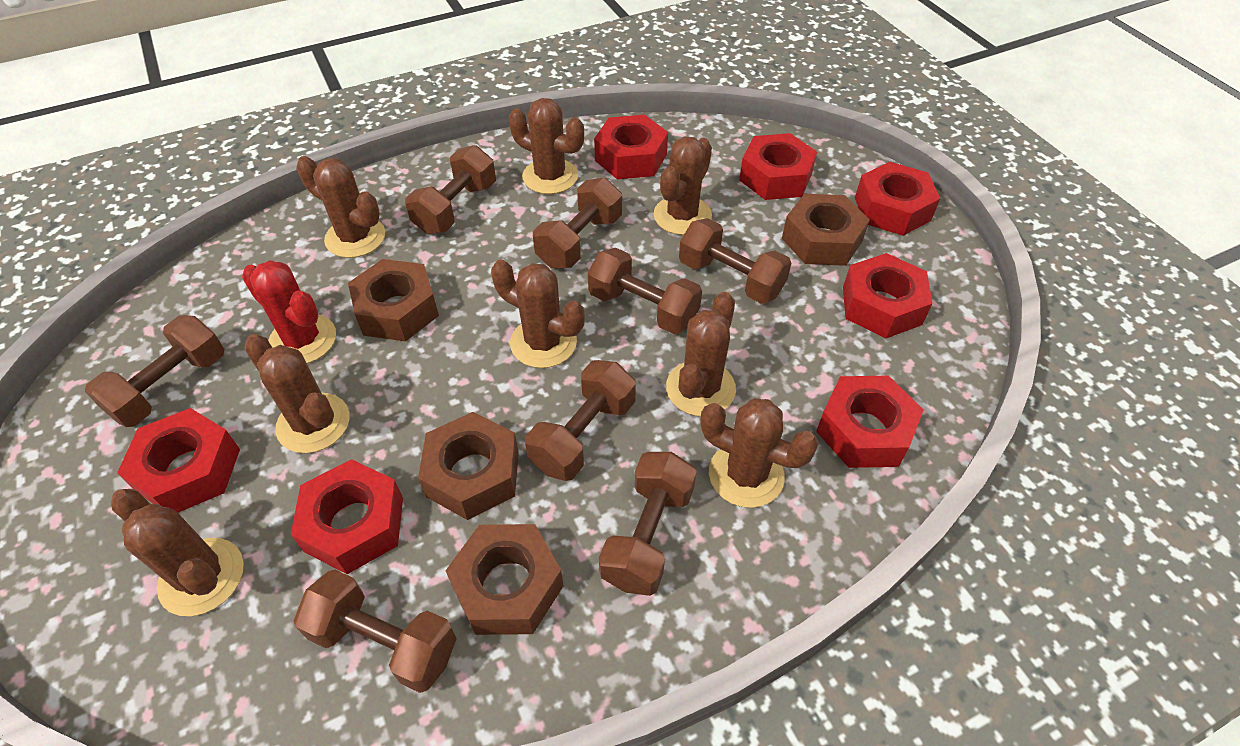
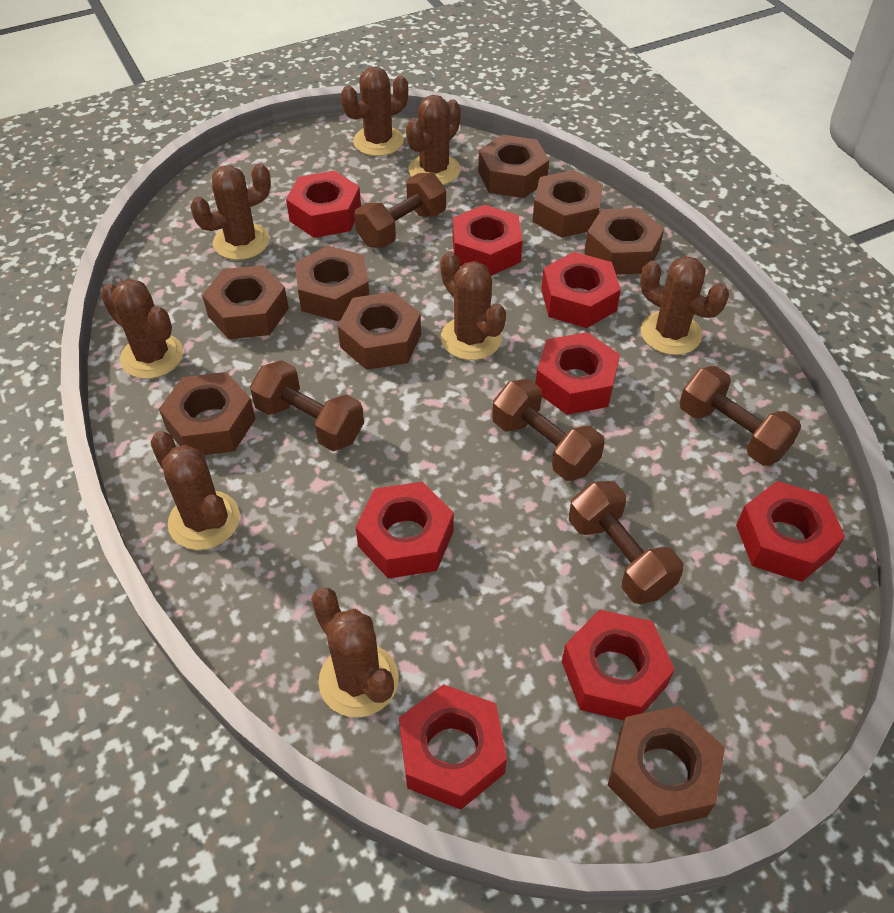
brown dumbbell: 8 -> 5
brown nut: 4 -> 8
red cactus: 1 -> 0
red nut: 7 -> 8

